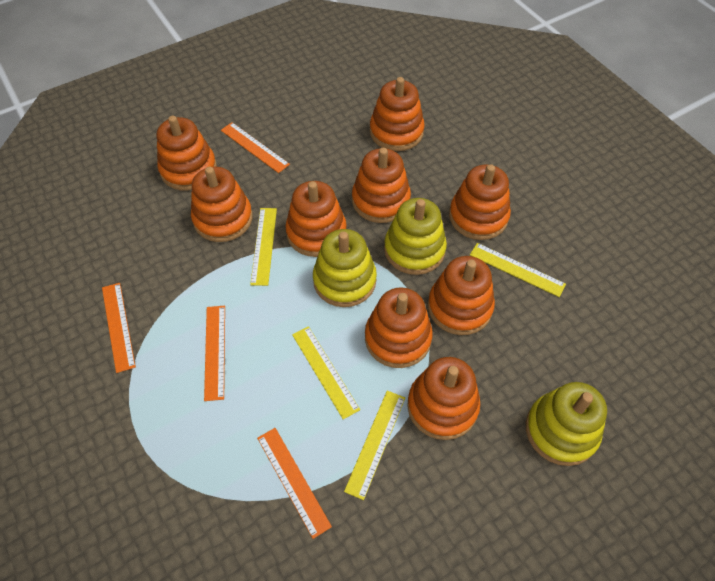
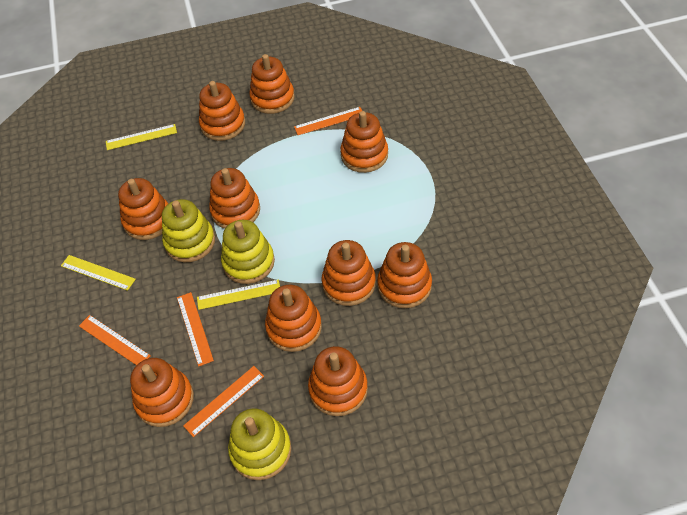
orange stacking toy: 9 -> 10
yellow ruler: 4 -> 3

